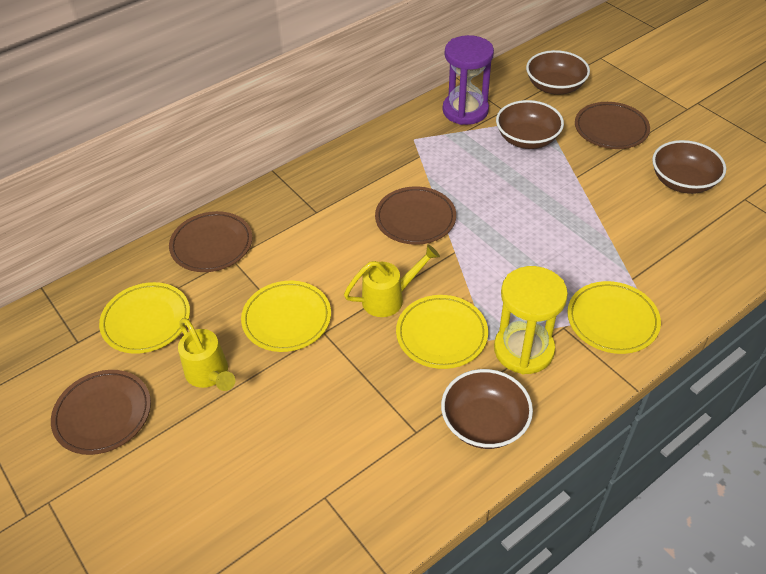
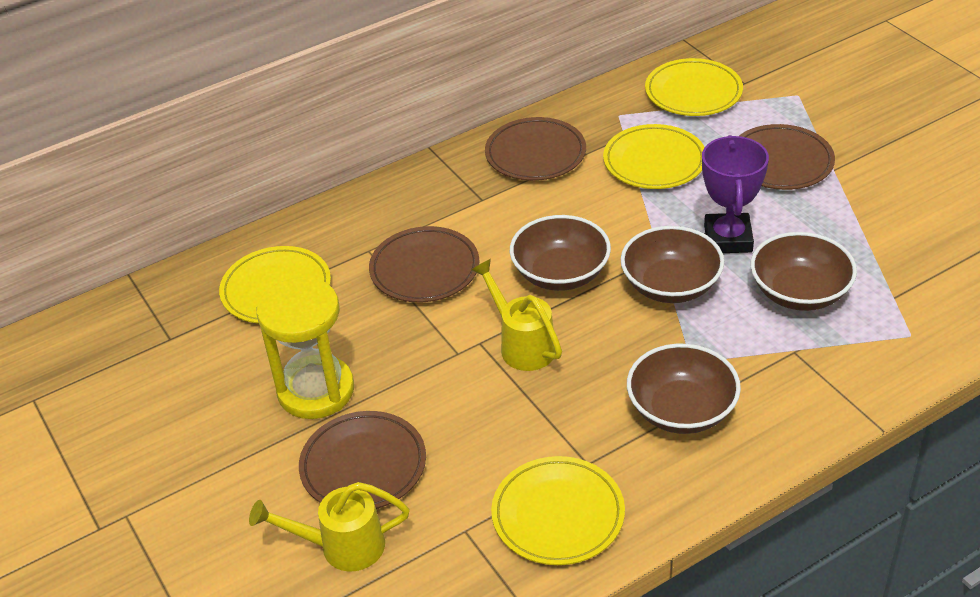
purple hourglass: 1 -> 0
purple trophy: 0 -> 1

